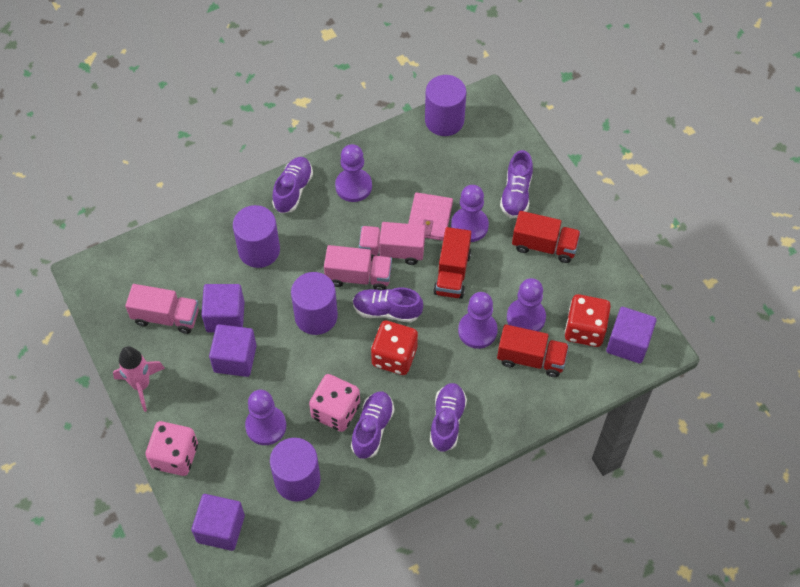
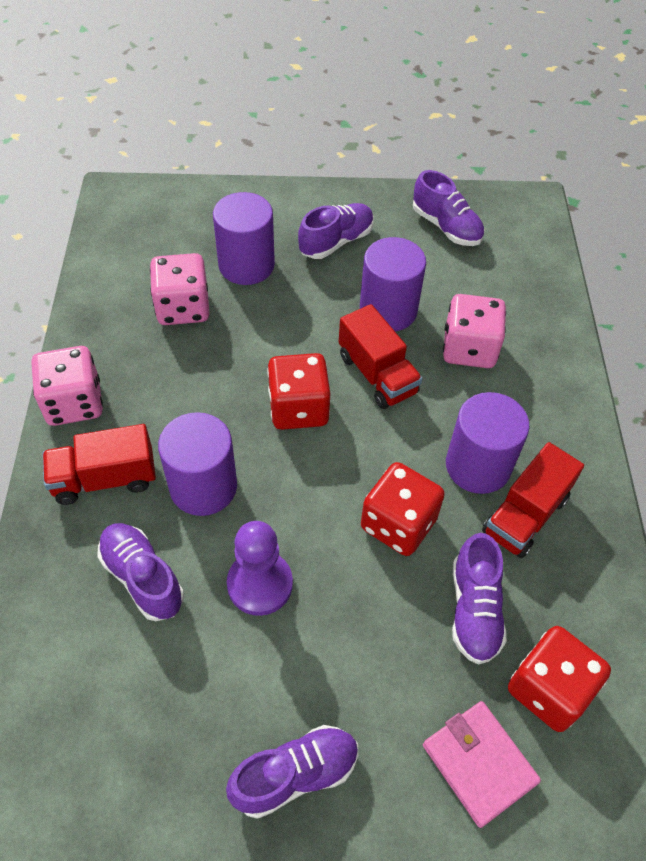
pink dice: 2 -> 3
pink rocket: 1 -> 0
pink truck: 3 -> 0
purple cube: 4 -> 0
purple pawn: 5 -> 1
red dice: 2 -> 3

